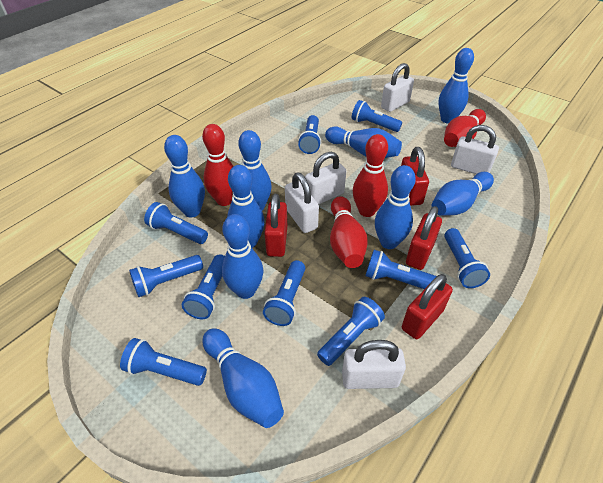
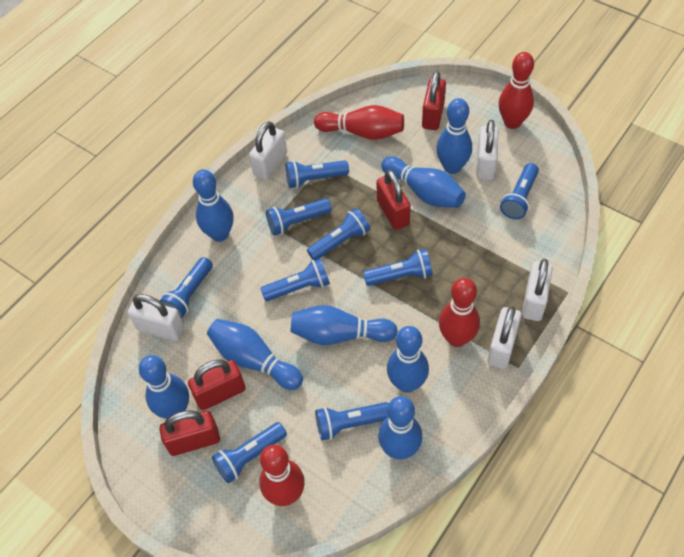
blue bowling pin: 9 -> 8
blue flashlight: 10 -> 9

